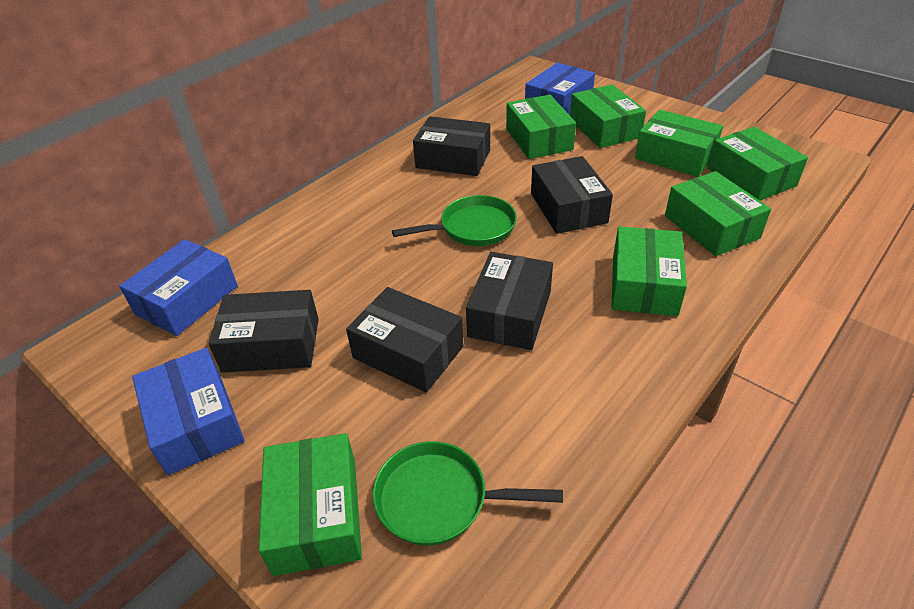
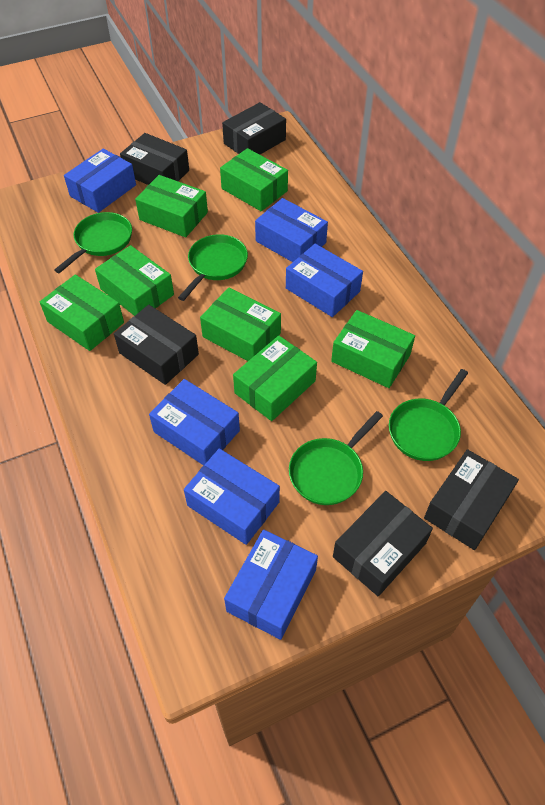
blue box: 3 -> 6
green pan: 2 -> 4

